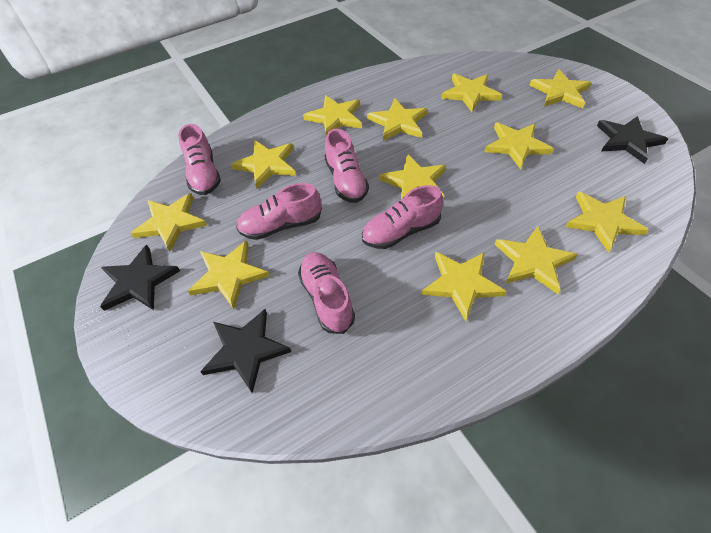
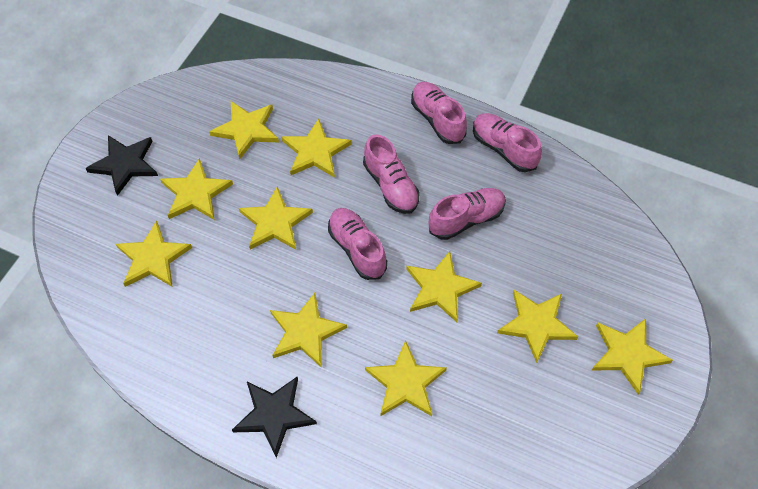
black star: 3 -> 2
yellow star: 12 -> 10

